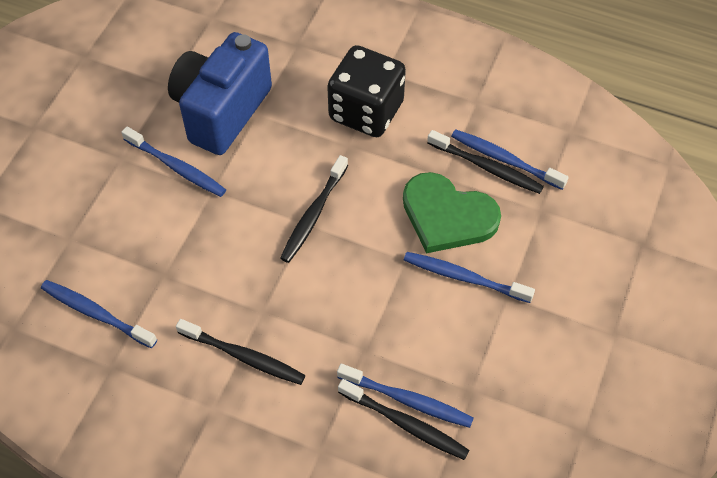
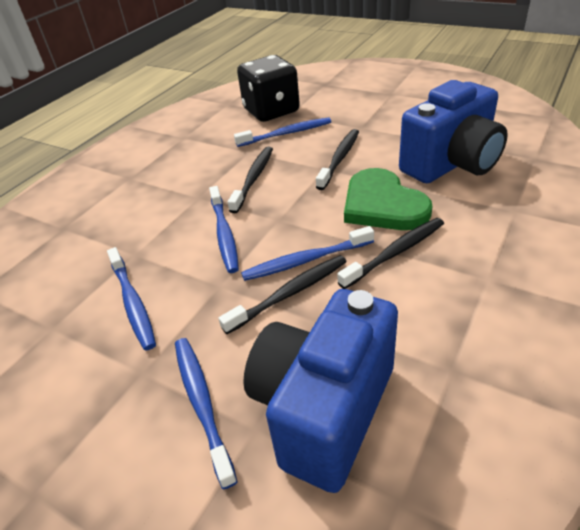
blue camera: 1 -> 2

